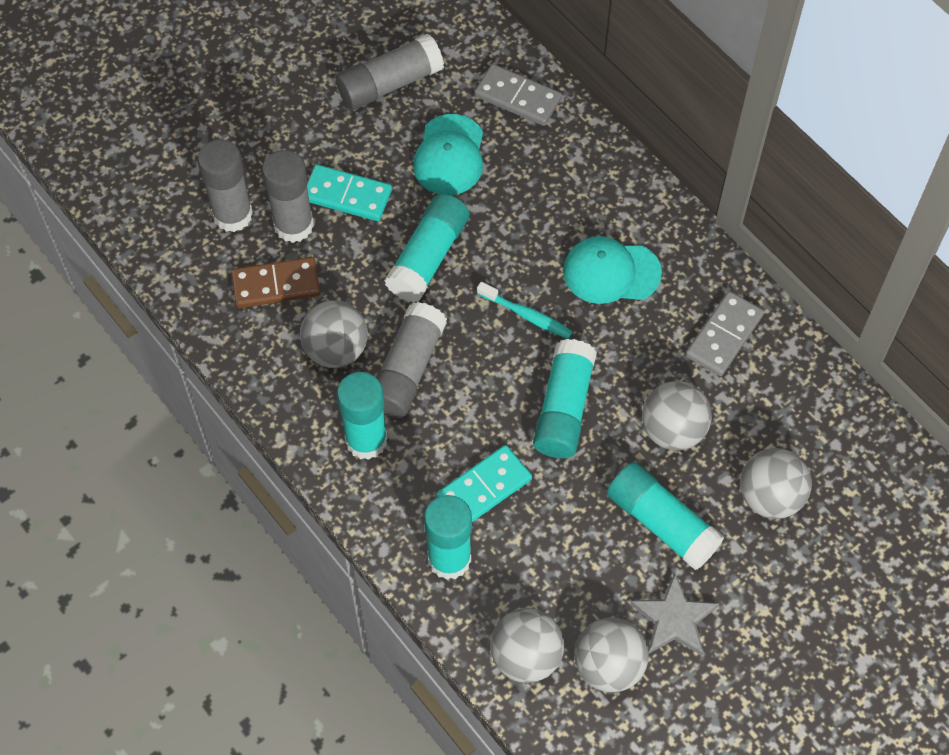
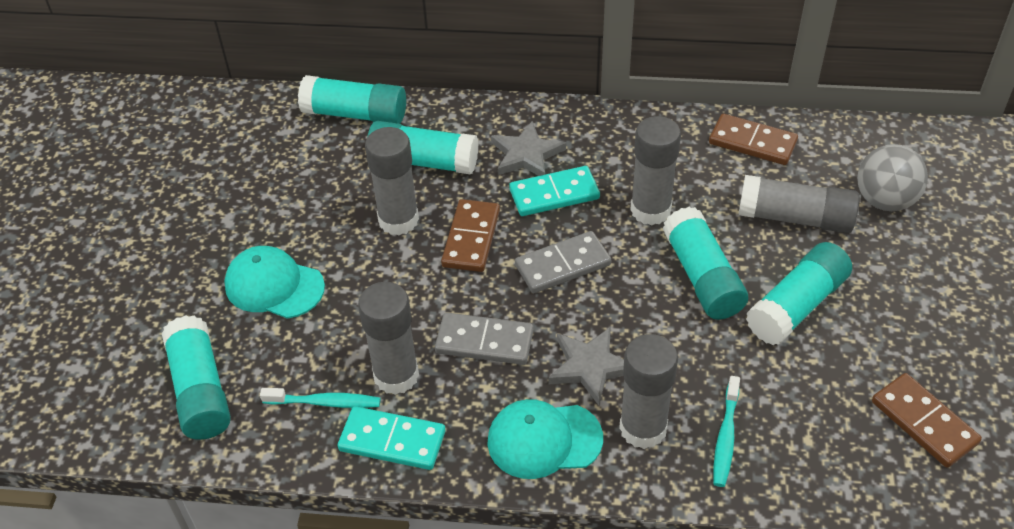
brown domino: 1 -> 3
grey ball: 5 -> 1
grey glue stick: 4 -> 5
grey star: 1 -> 2
turquoise toothbrush: 1 -> 2

